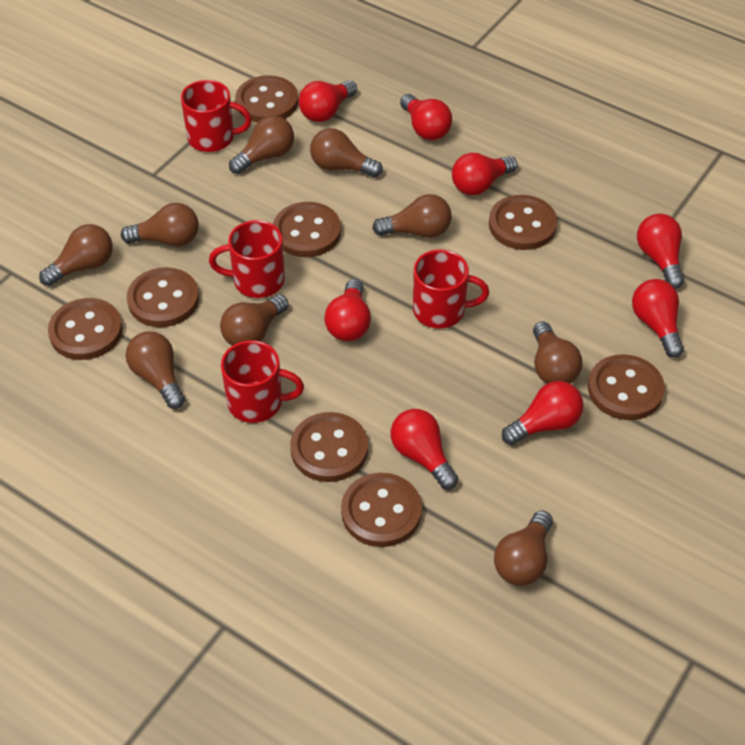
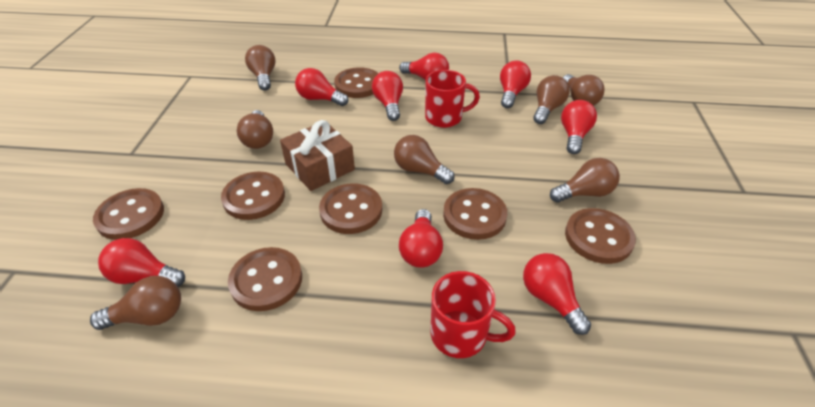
brown button: 8 -> 7
brown gift: 0 -> 1
brown light bulb: 9 -> 7
red mug: 4 -> 2

